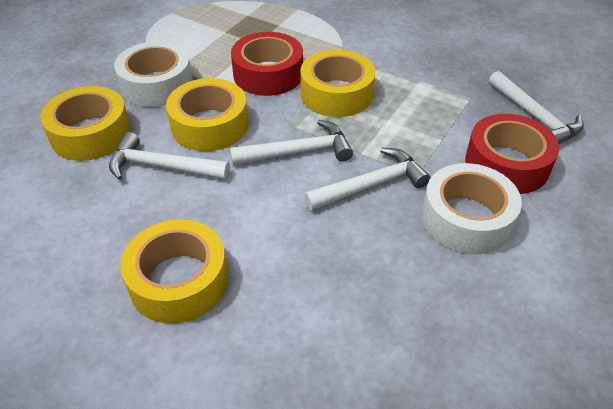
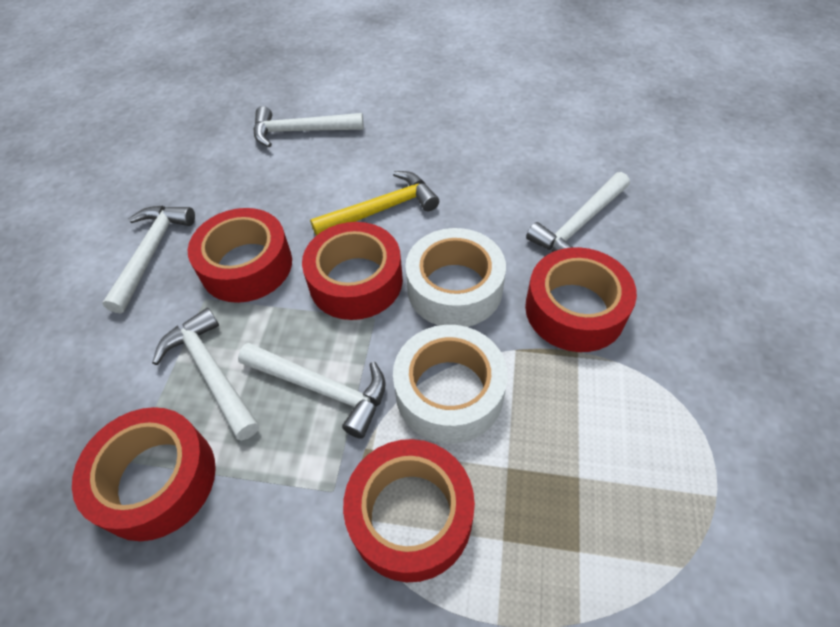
red tape: 2 -> 5
white hammer: 4 -> 5
yellow hammer: 0 -> 1
yellow tape: 4 -> 0

